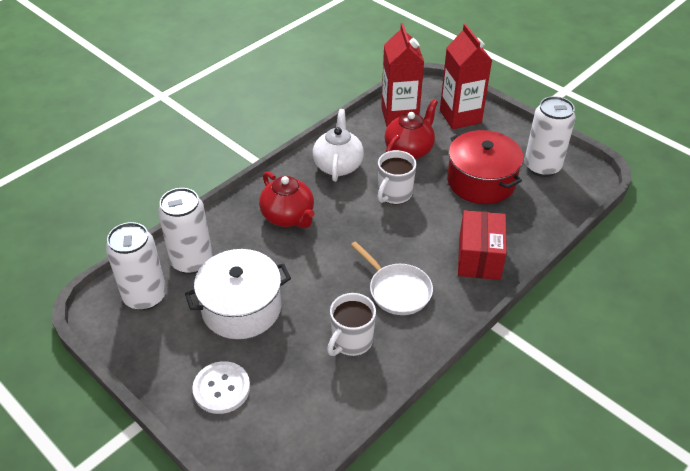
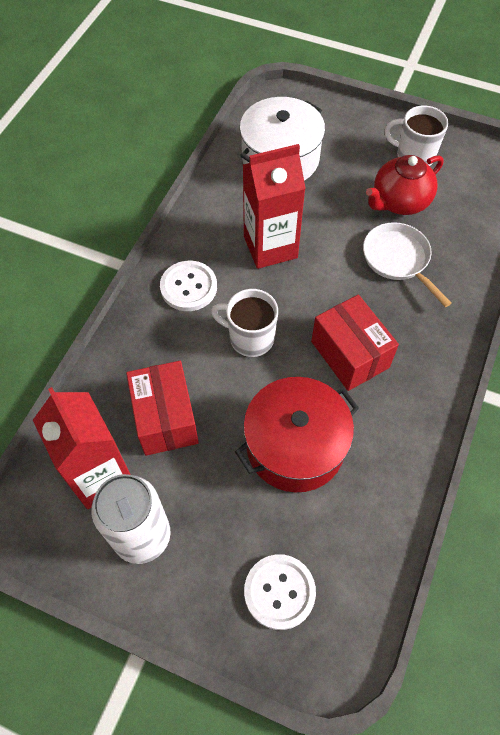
red box: 1 -> 2
red teapot: 2 -> 1
white button: 1 -> 2
white can: 3 -> 1
white teapot: 1 -> 0

